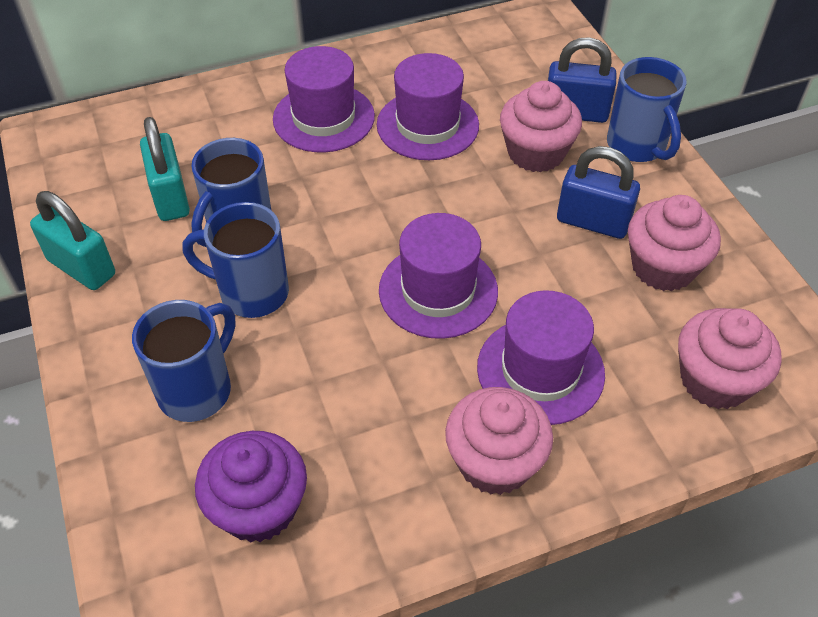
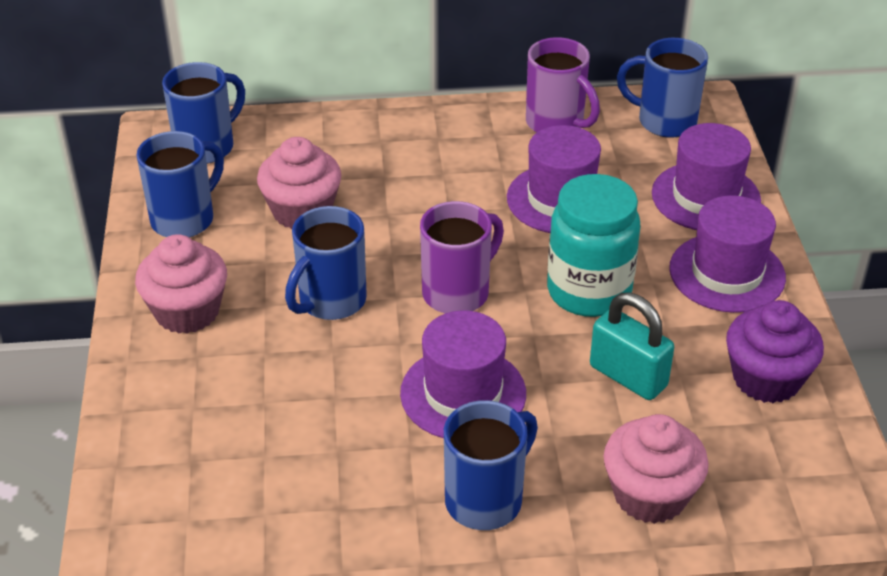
blue mug: 4 -> 5
blue padlock: 2 -> 0
pink cupcake: 4 -> 3
purple mug: 0 -> 2
turquoise jar: 0 -> 1
turquoise padlock: 2 -> 1

